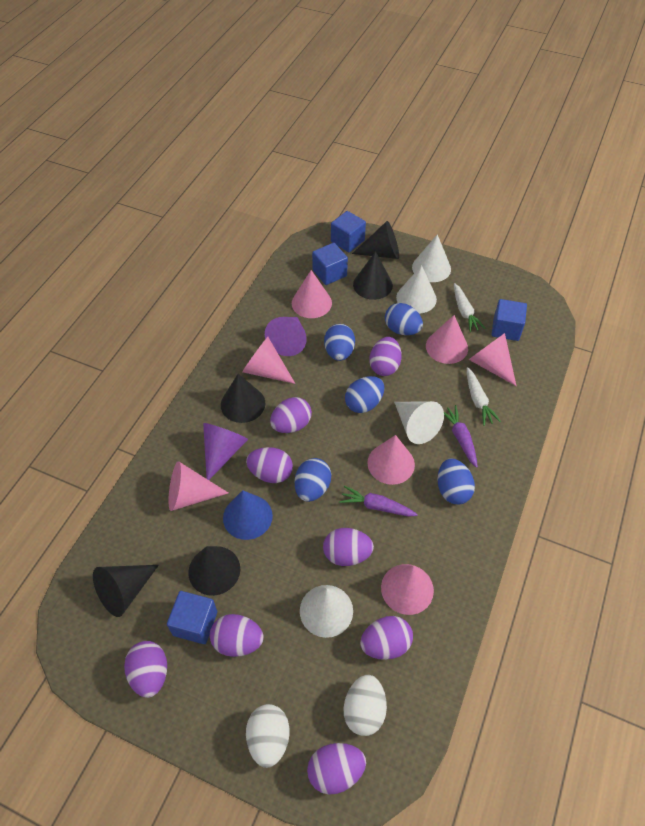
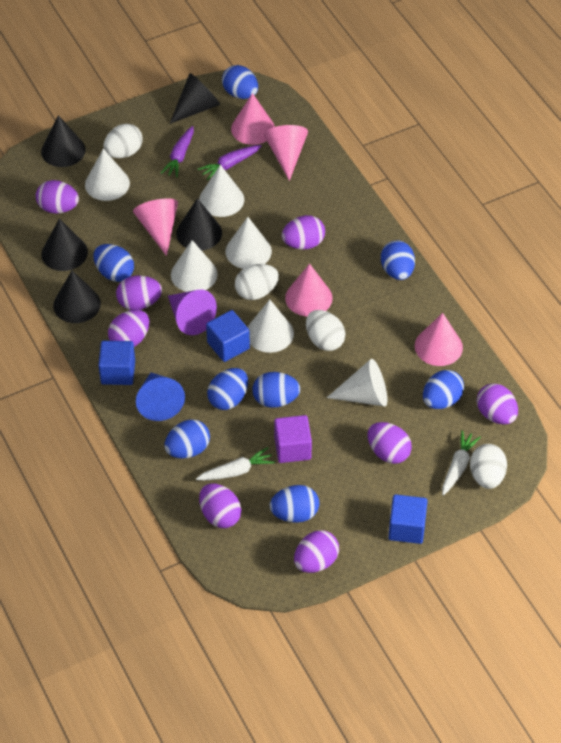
blue cube: 4 -> 3
blue egg: 5 -> 8
pink cone: 7 -> 5
purple cone: 2 -> 1
purple cube: 0 -> 1
white cone: 4 -> 6
white egg: 2 -> 4

